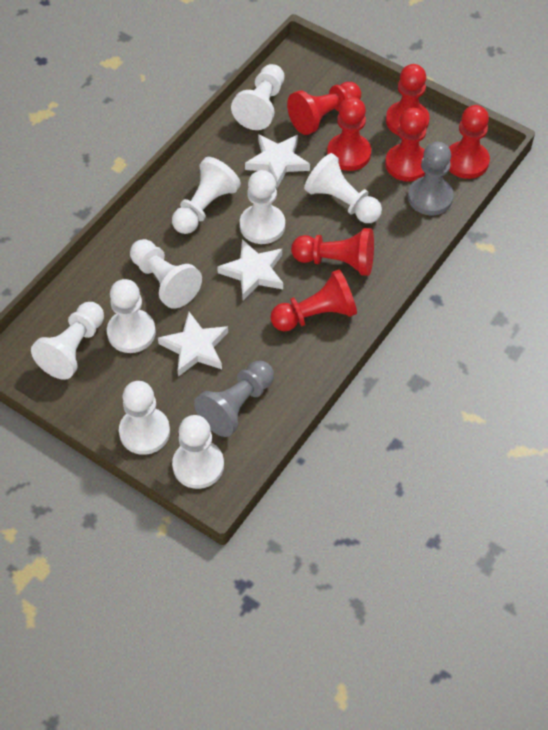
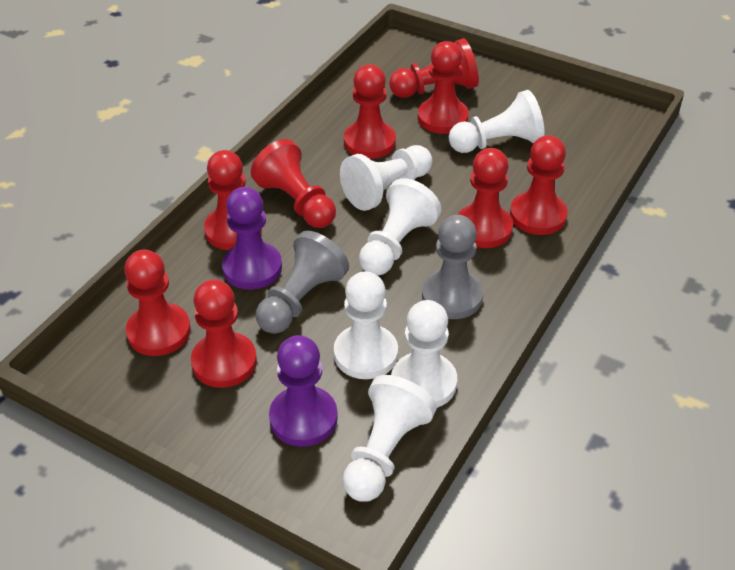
purple pawn: 0 -> 2
red pawn: 7 -> 9
white pawn: 9 -> 6
white star: 3 -> 0

